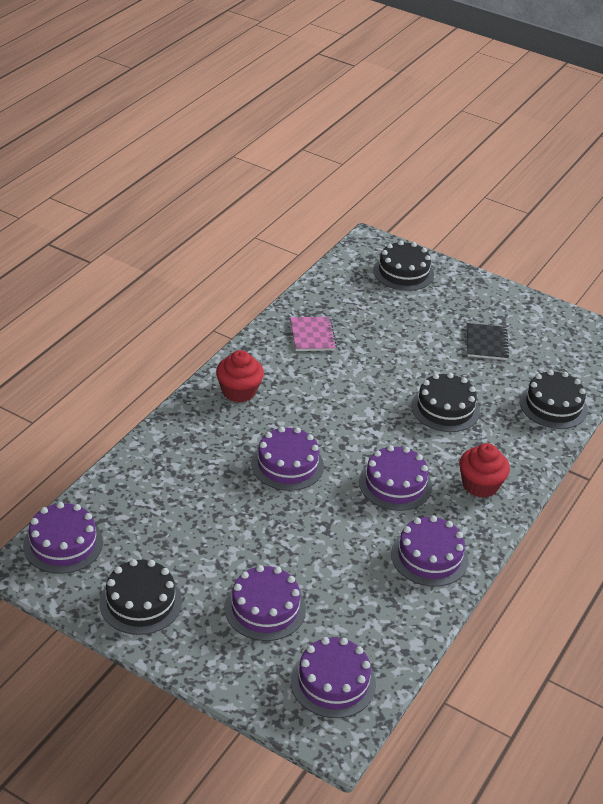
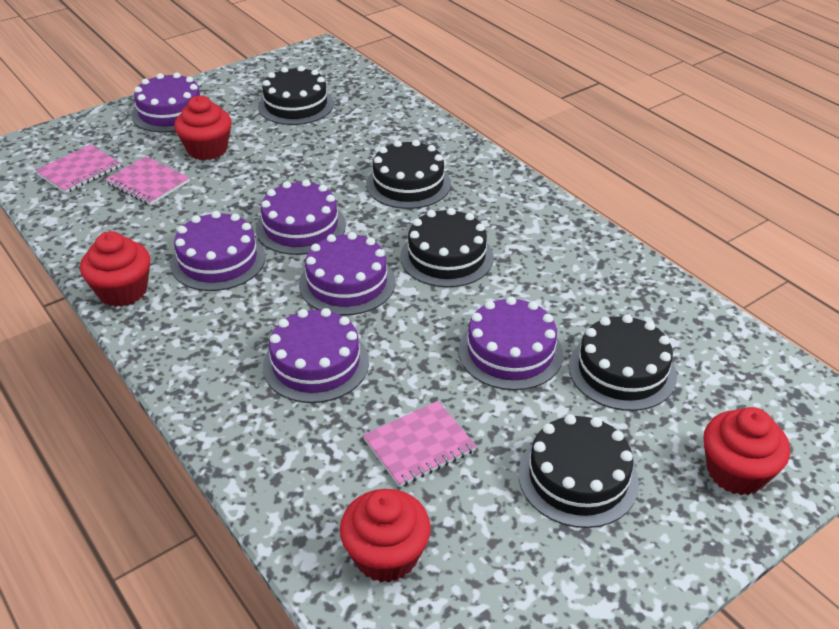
black cake: 4 -> 5
black notebook: 1 -> 0
pink notebook: 1 -> 3
red cupcake: 2 -> 4

